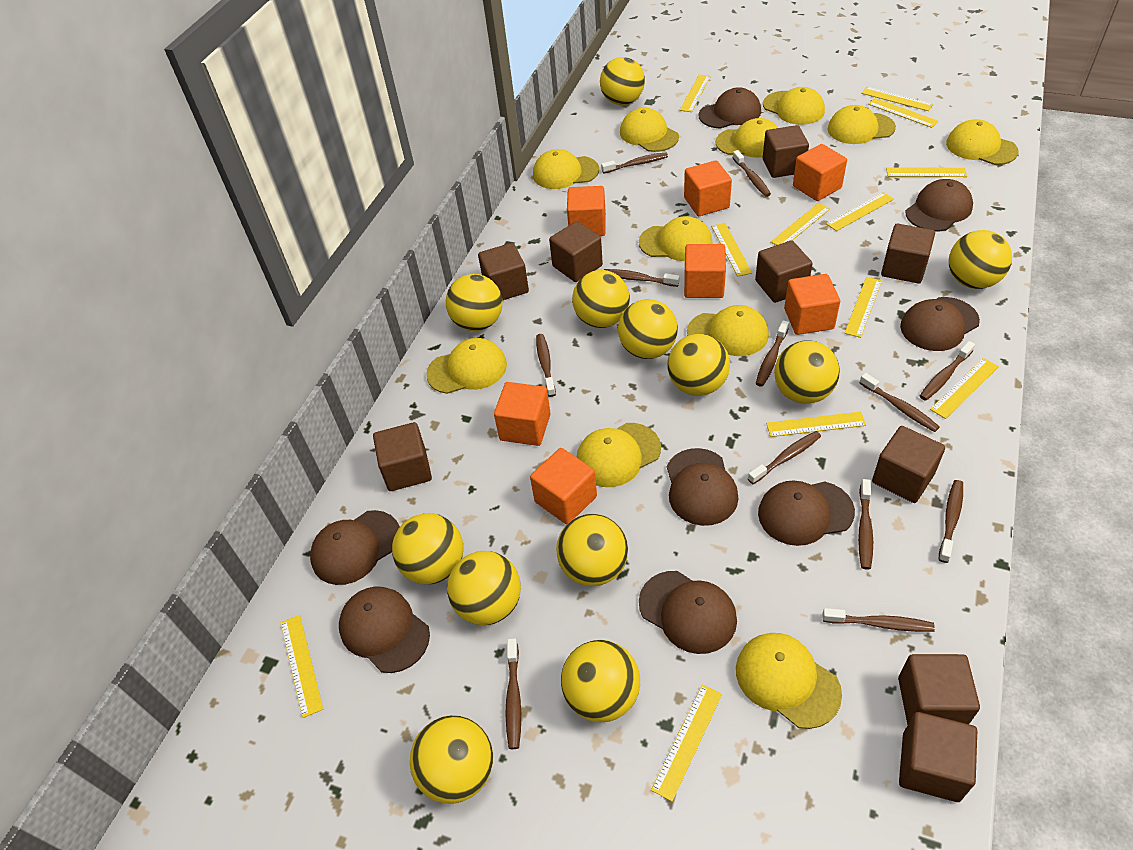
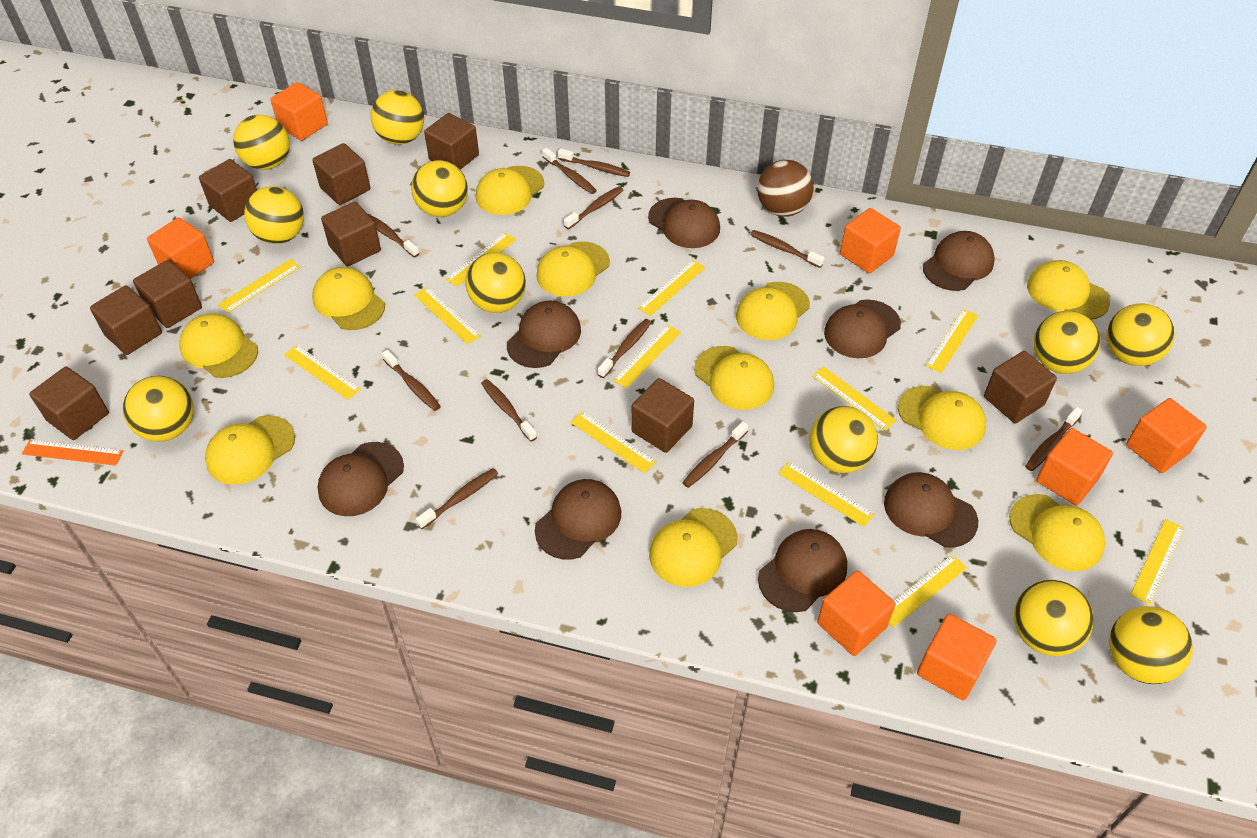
brown ball: 0 -> 1
brown toothbrush: 12 -> 11
orange ruler: 0 -> 1
yellow ball: 12 -> 11

